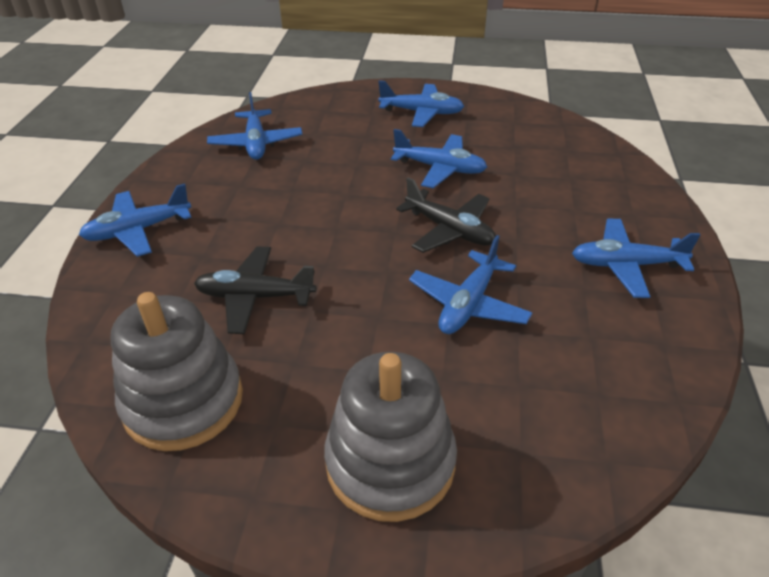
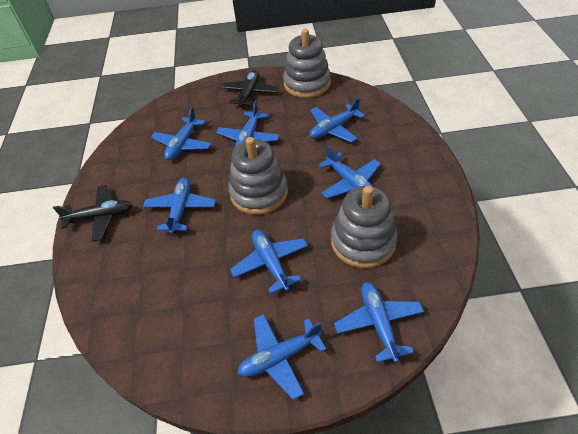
blue plane: 6 -> 8
grey stacking toy: 2 -> 3

